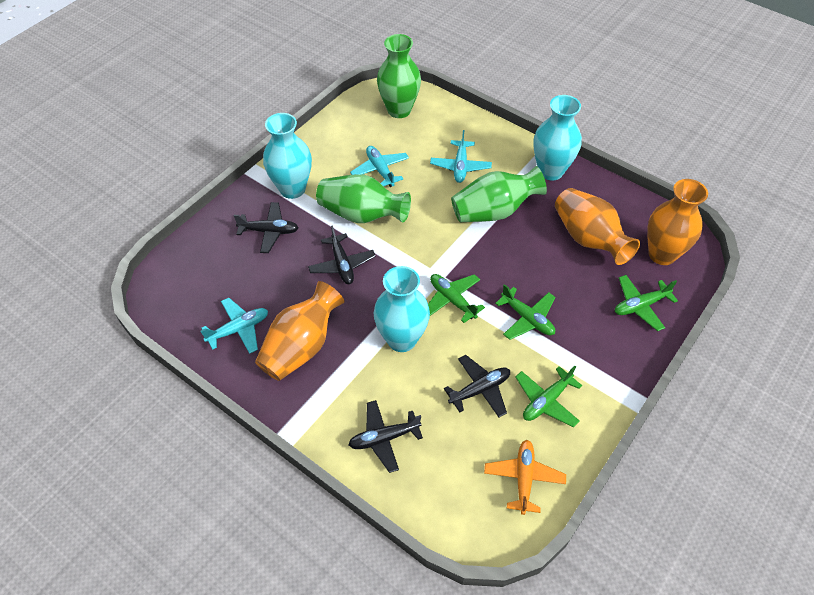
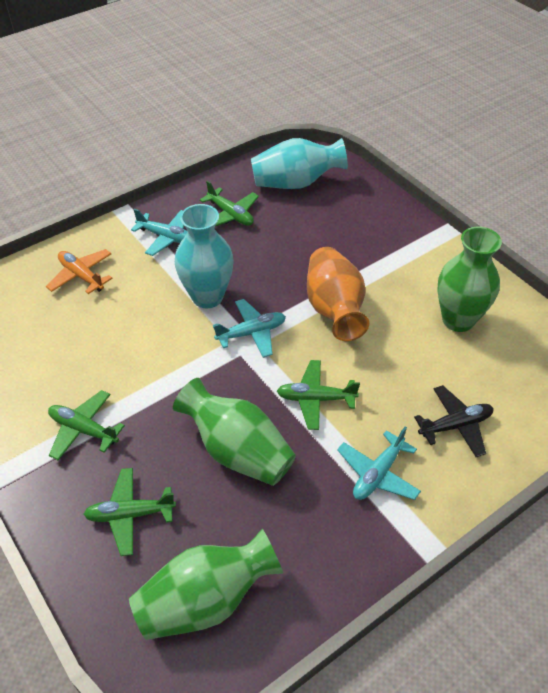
black plane: 4 -> 1
orange vase: 3 -> 1
turquoise vase: 3 -> 2

